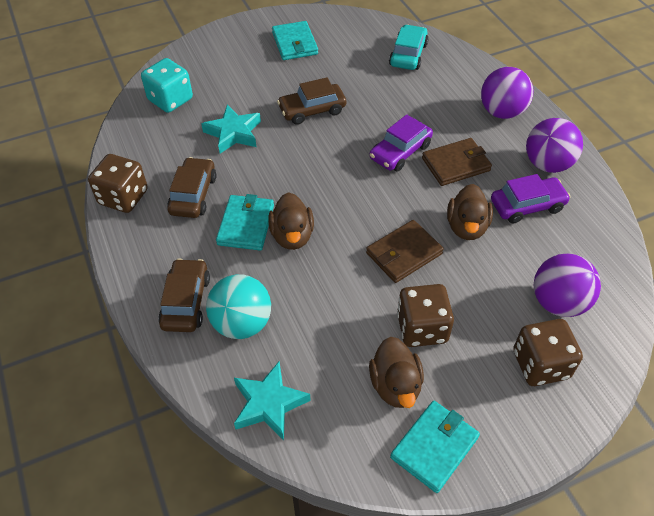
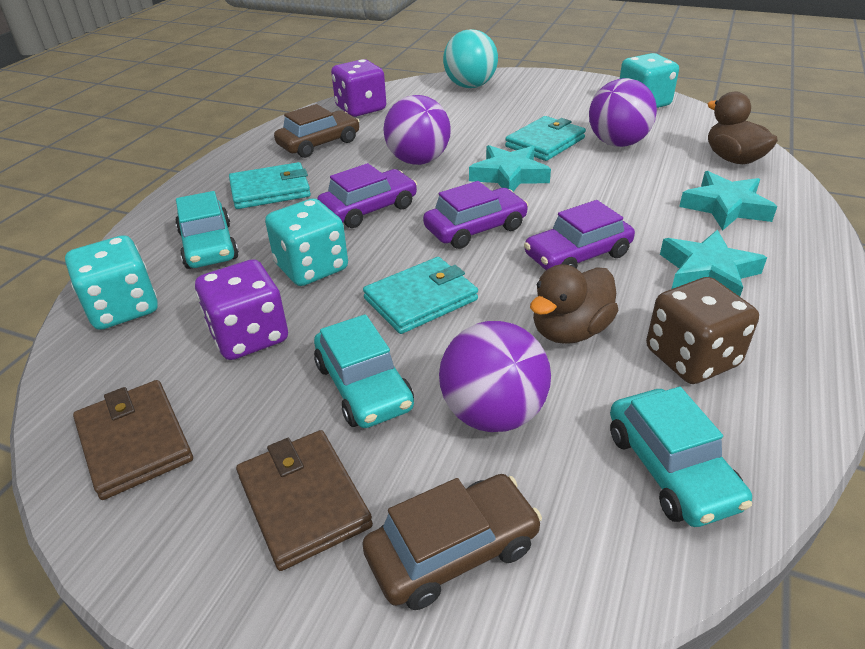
brown car: 3 -> 2
brown dice: 3 -> 1
brown duck: 3 -> 2
purple car: 2 -> 3
purple dice: 0 -> 2
turquoise car: 1 -> 3
turquoise dice: 1 -> 3
turquoise star: 2 -> 3

